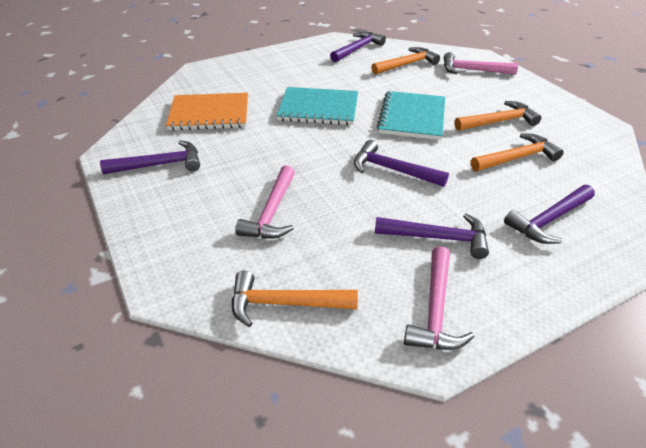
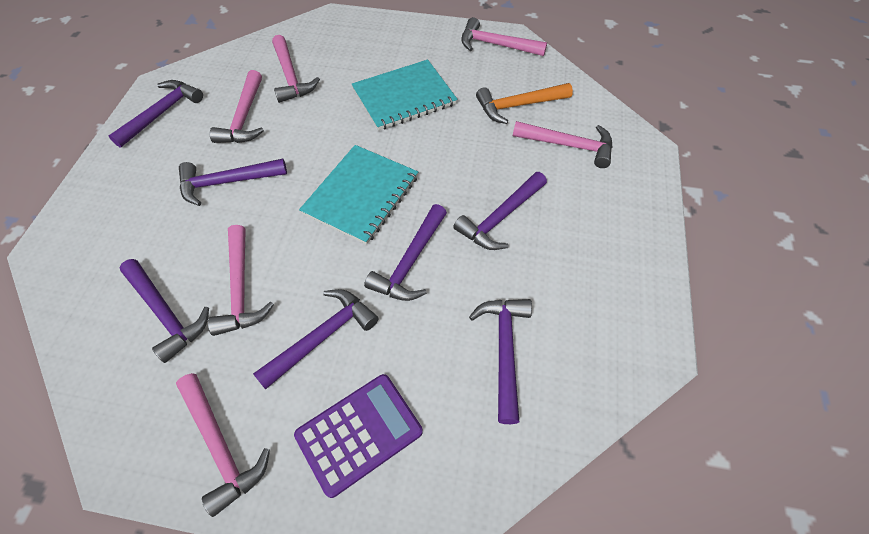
orange hammer: 4 -> 1
orange notebook: 1 -> 0
pink hammer: 3 -> 6
purple calculator: 0 -> 1
purple hammer: 5 -> 7

